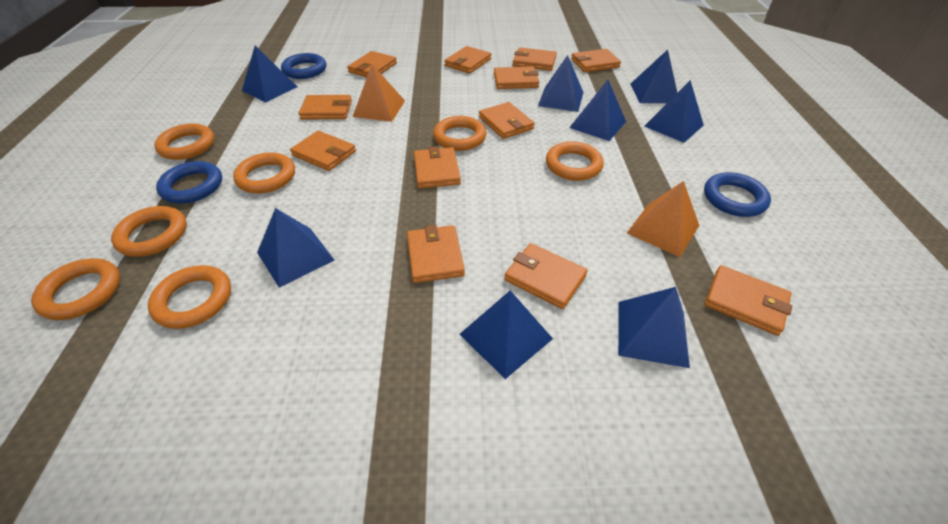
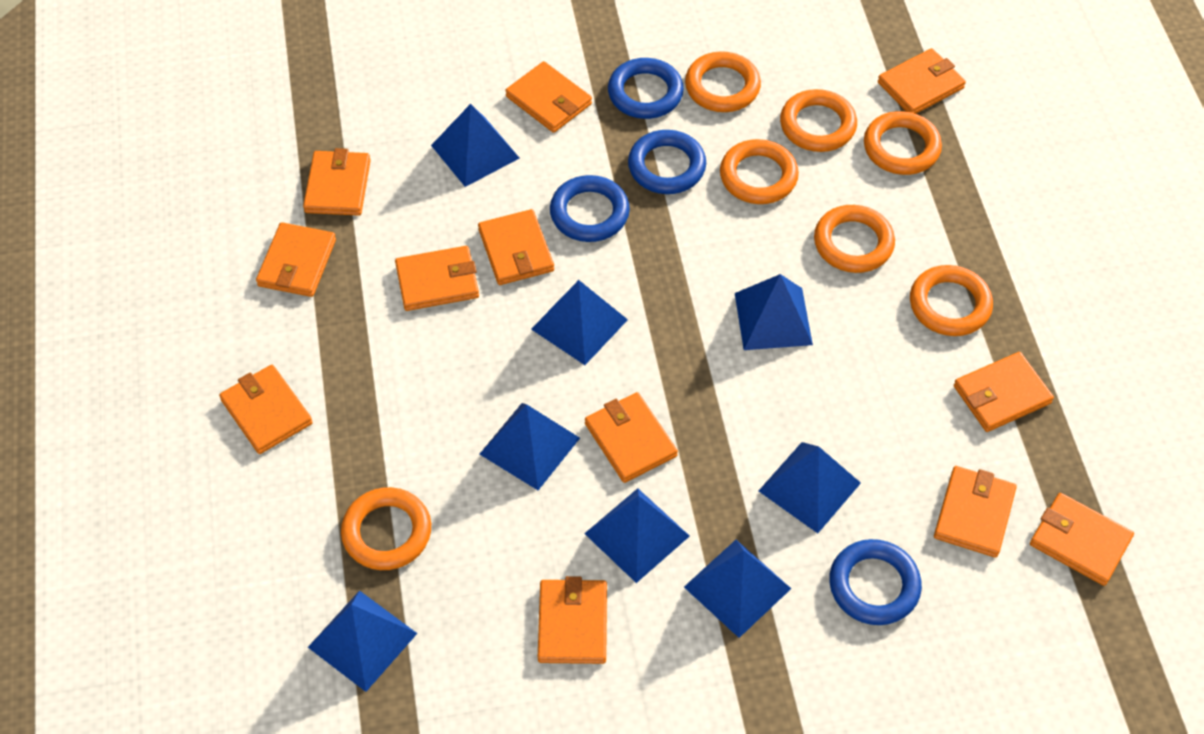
blue ring: 3 -> 4
orange pyramid: 2 -> 0

